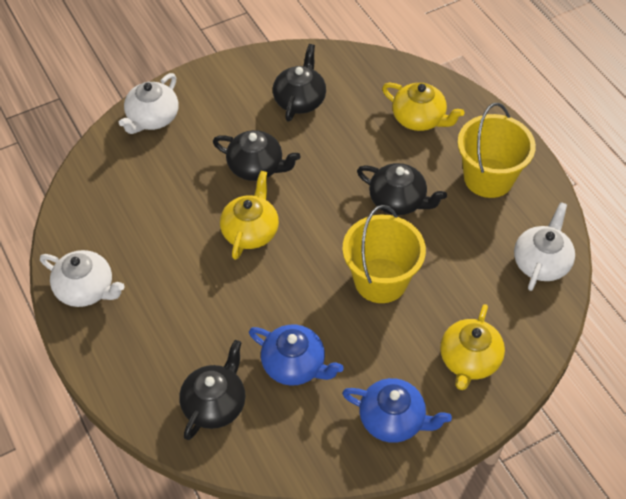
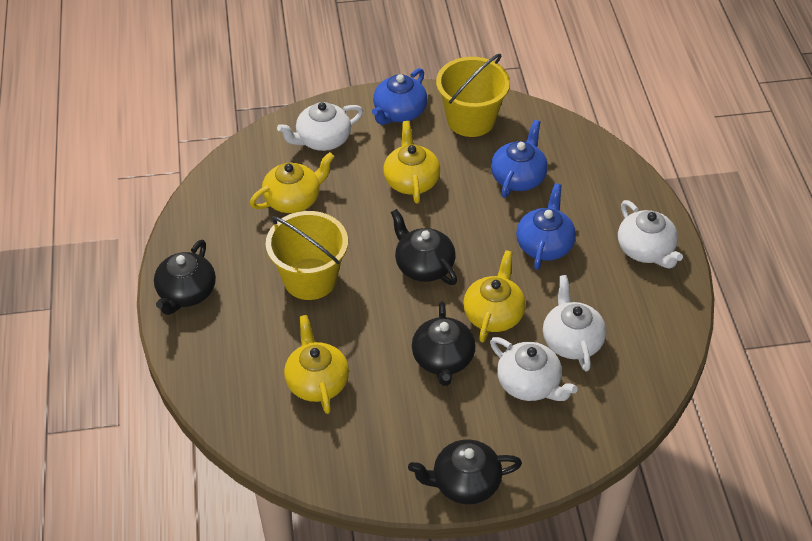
blue teapot: 2 -> 3
white teapot: 3 -> 4
yellow teapot: 3 -> 4

